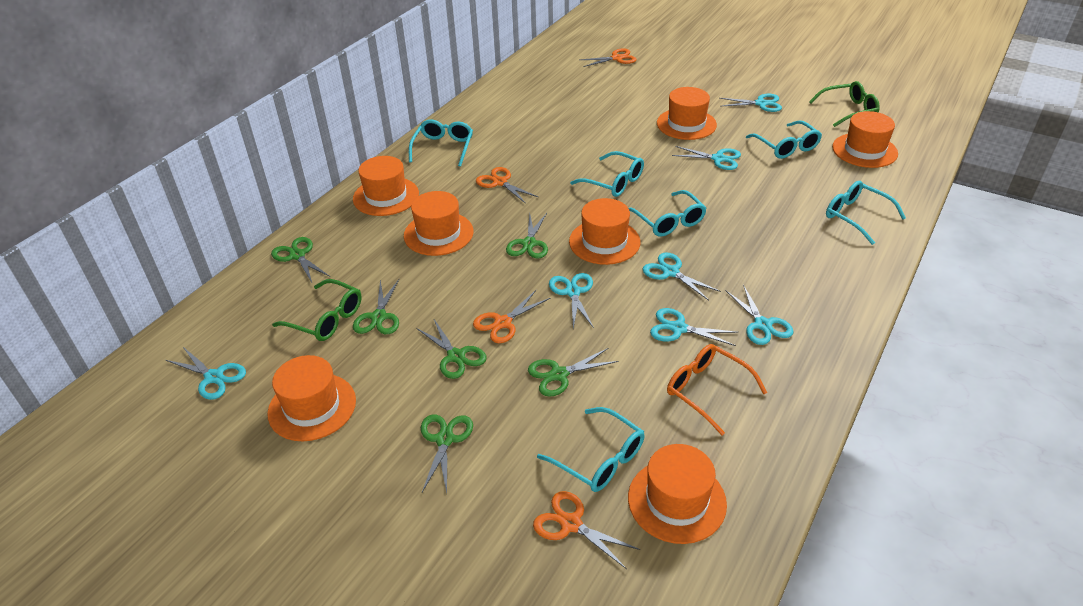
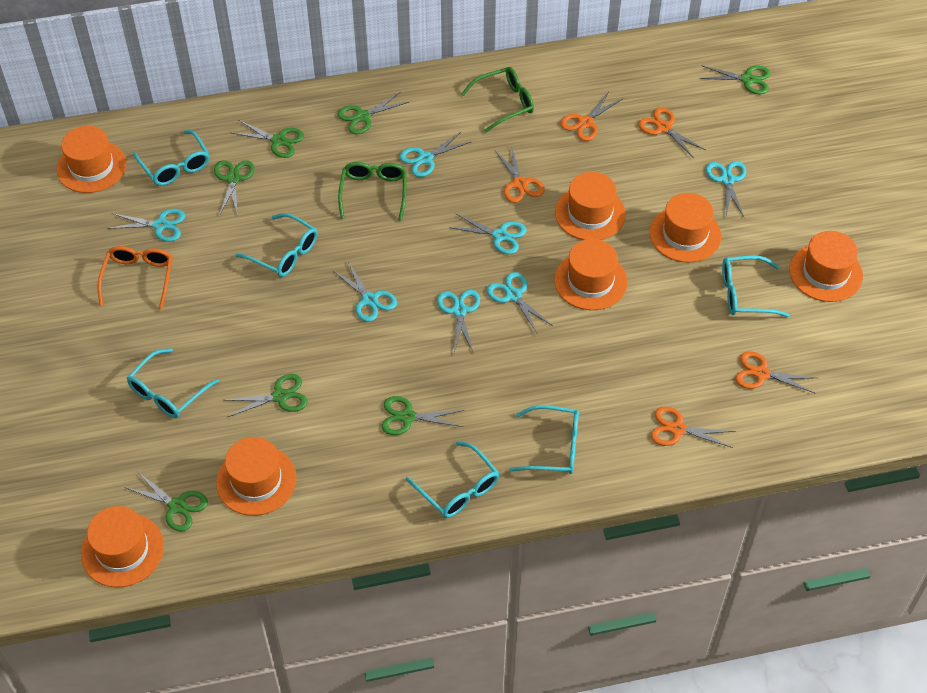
green scissors: 6 -> 7
orange scissors: 4 -> 5

